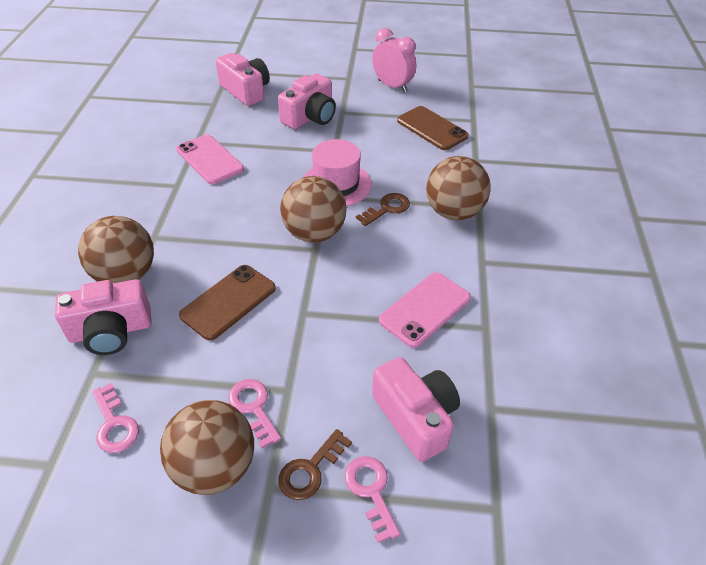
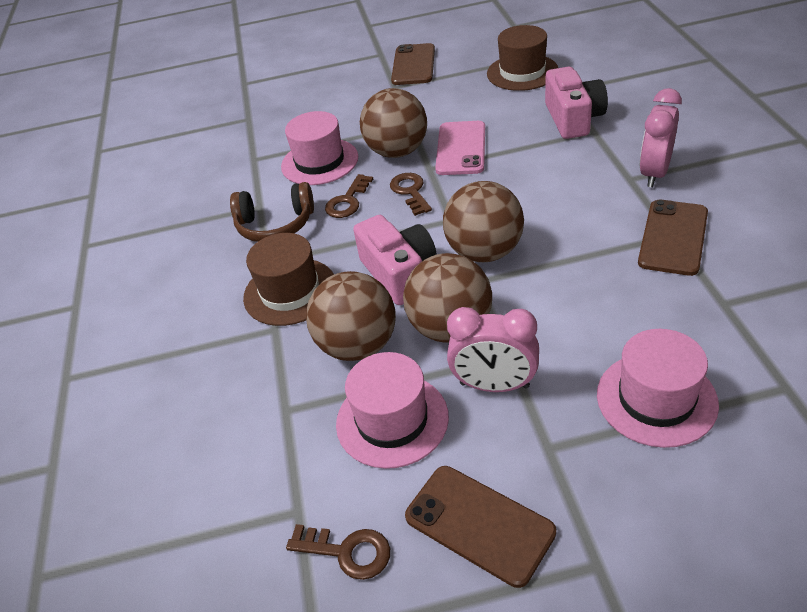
brown hat: 0 -> 2
brown headphones: 0 -> 1
brown key: 2 -> 3
brown phone: 2 -> 3
pink camera: 4 -> 2
pink clock: 1 -> 2
pink hat: 1 -> 3
pink key: 3 -> 0
pink phone: 2 -> 1

